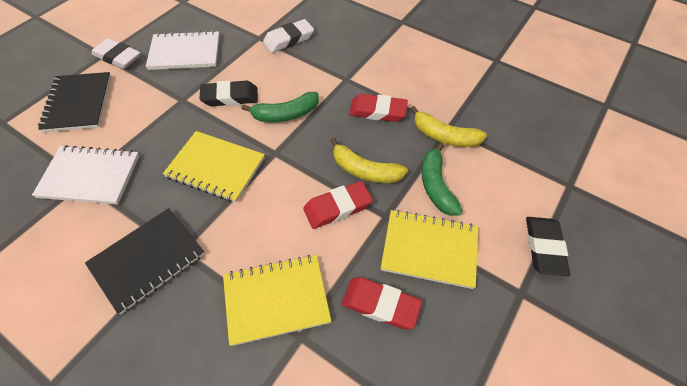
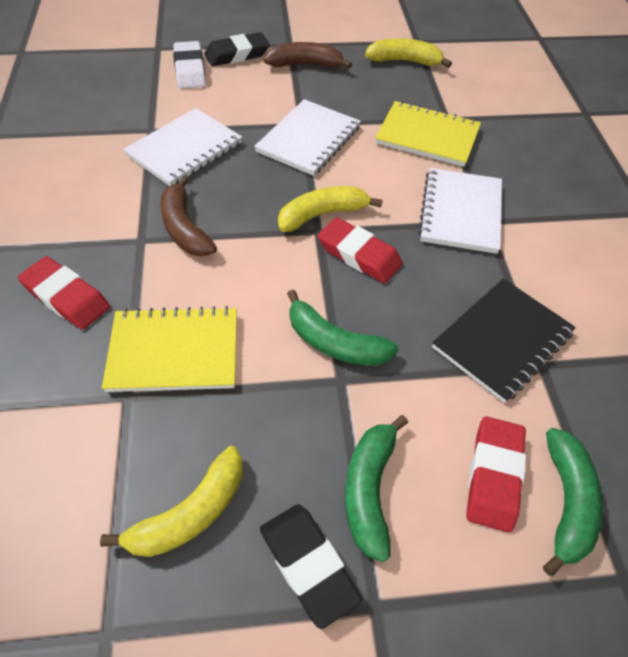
black notebook: 2 -> 1
brown banana: 0 -> 2
green banana: 2 -> 3
white eraser: 2 -> 1
white notebook: 2 -> 3
yellow banana: 2 -> 3
yellow notebook: 3 -> 2

